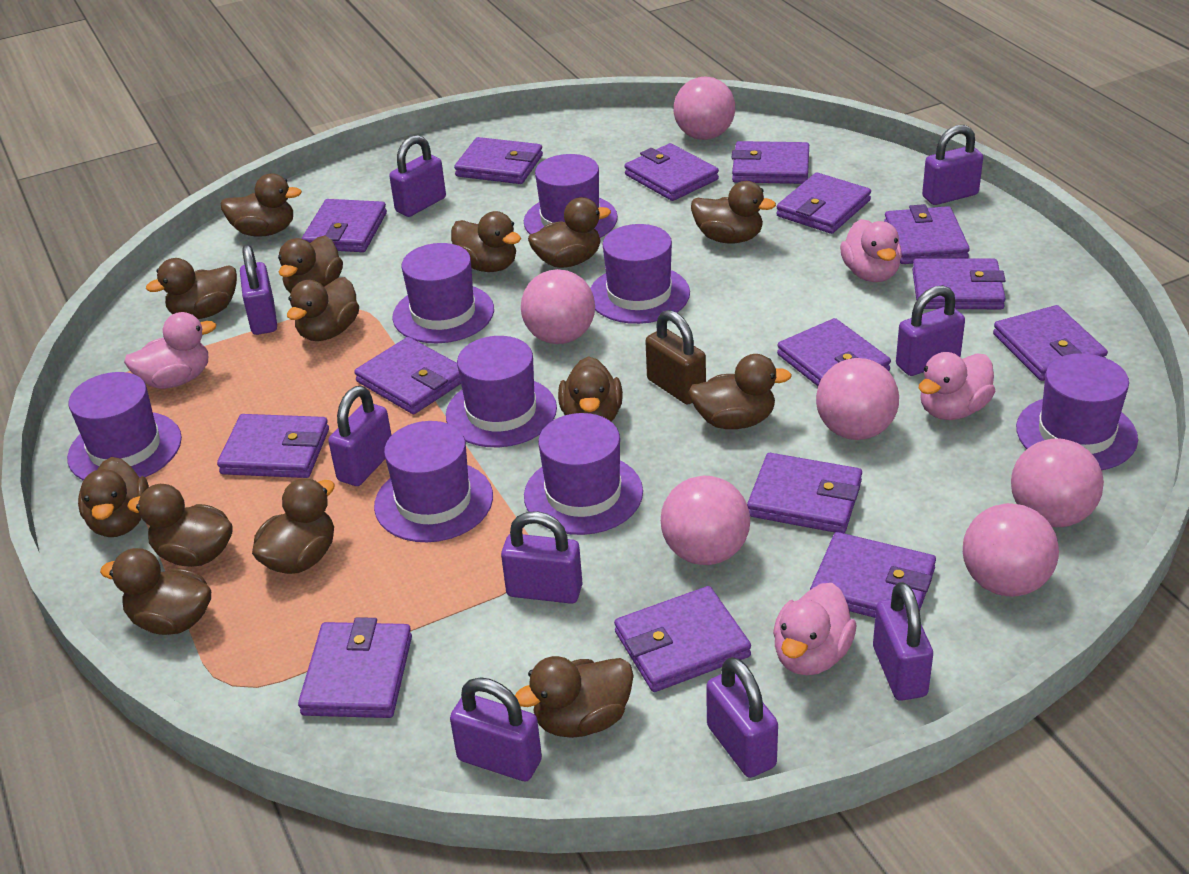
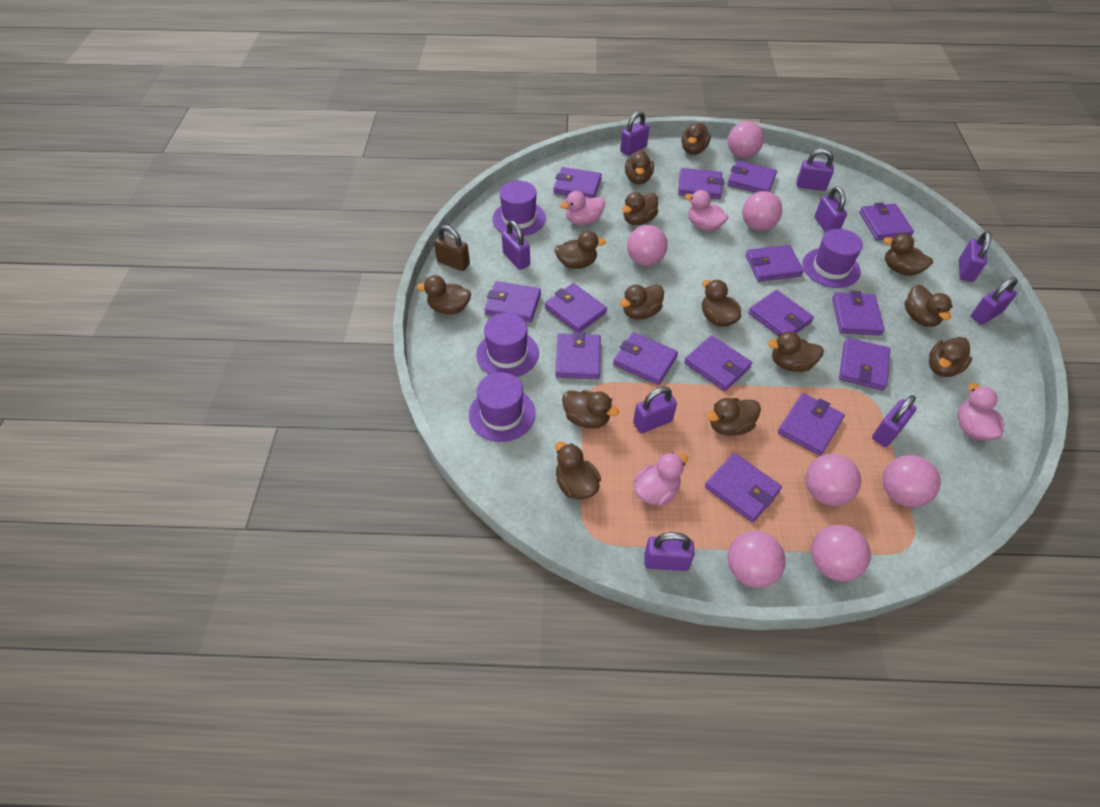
pink ball: 6 -> 7
purple hat: 8 -> 4

